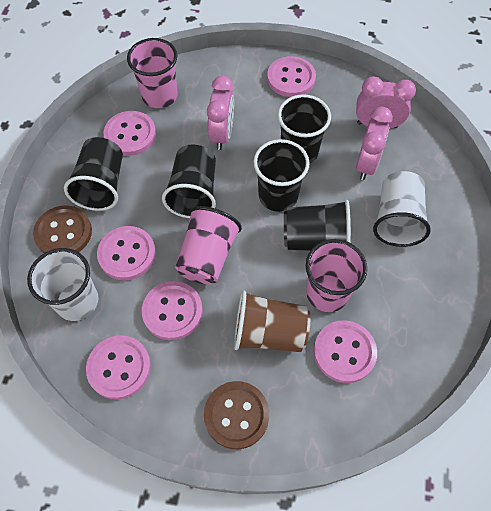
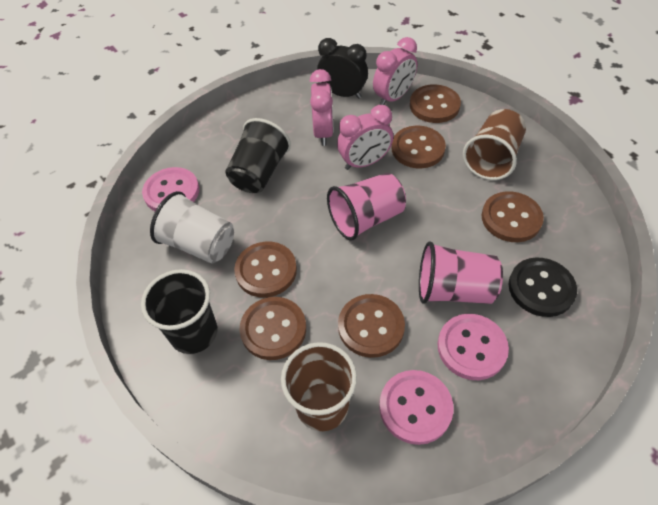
black button: 0 -> 1
black clock: 0 -> 1
black cup: 5 -> 2
brown button: 2 -> 6
brown cup: 1 -> 2
pink button: 6 -> 3
pink cup: 3 -> 2
white cup: 2 -> 1

